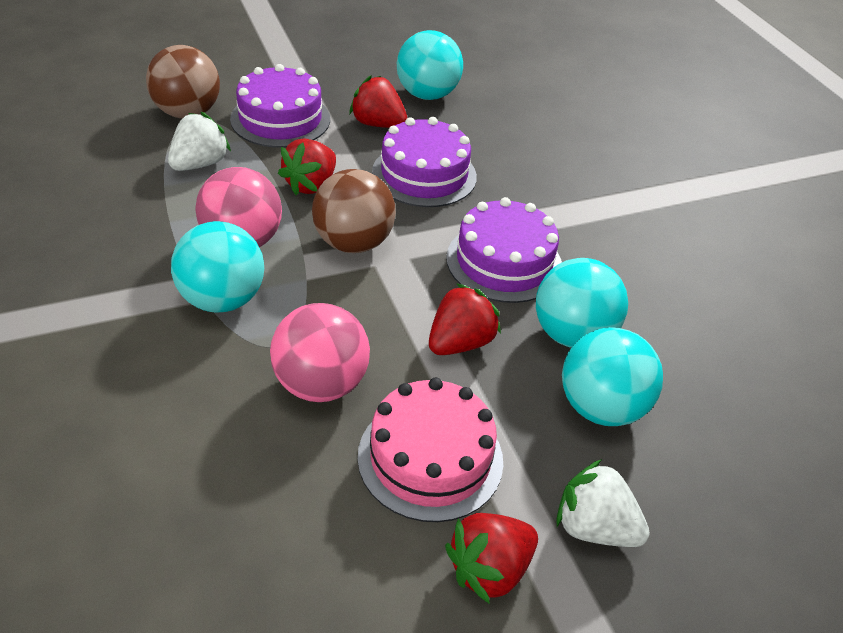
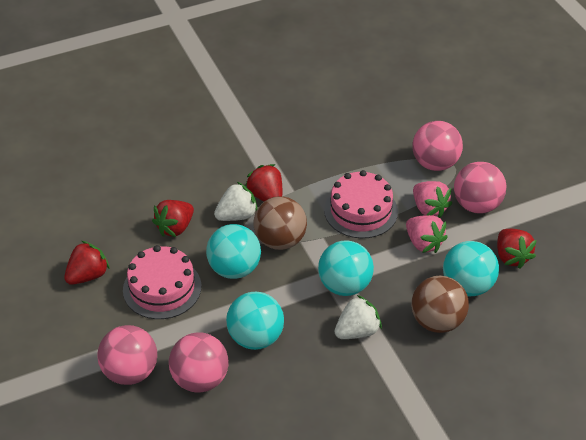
pink ball: 2 -> 4
pink cake: 1 -> 2
pink strawberry: 0 -> 2
purple cake: 3 -> 0

